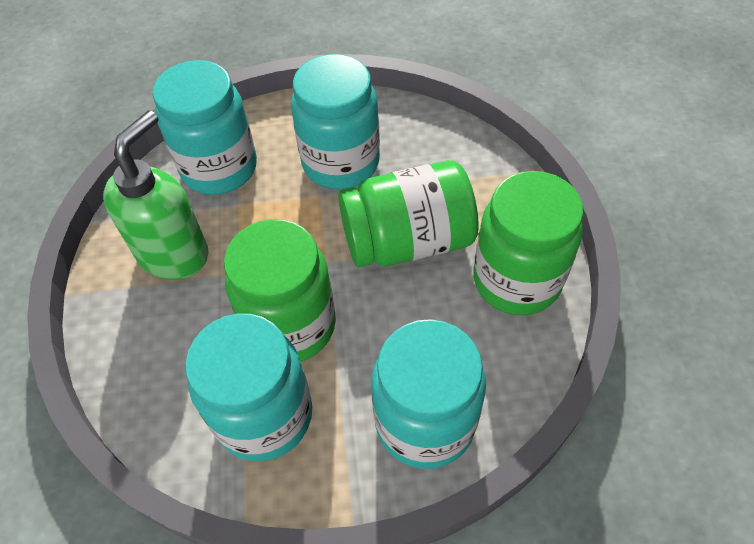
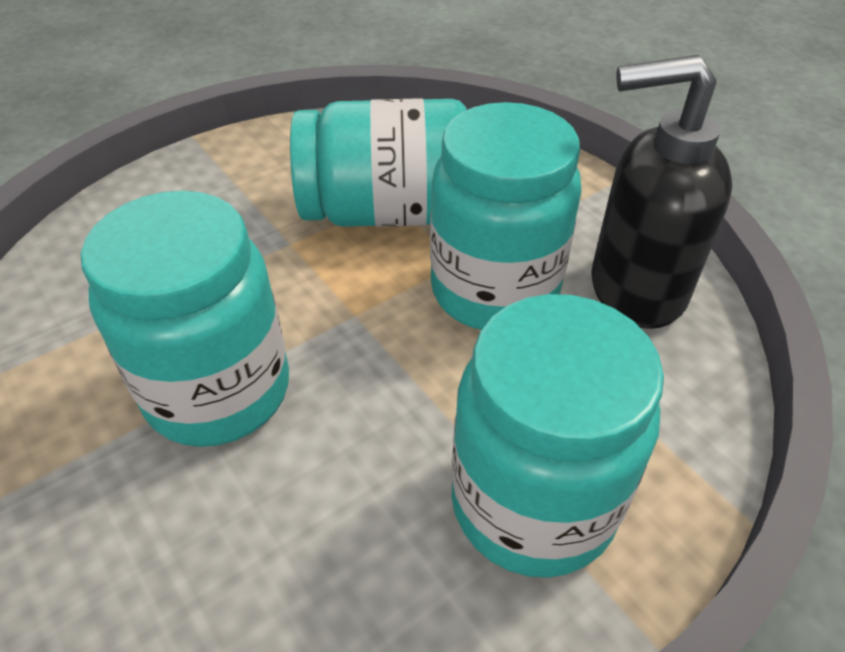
black soap dispenser: 0 -> 1
green jar: 3 -> 0
green soap dispenser: 1 -> 0

